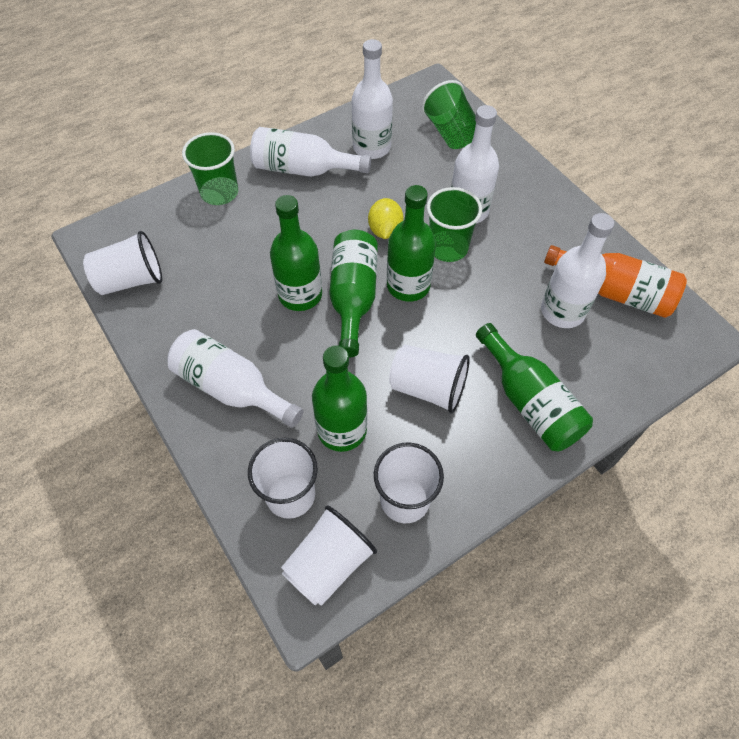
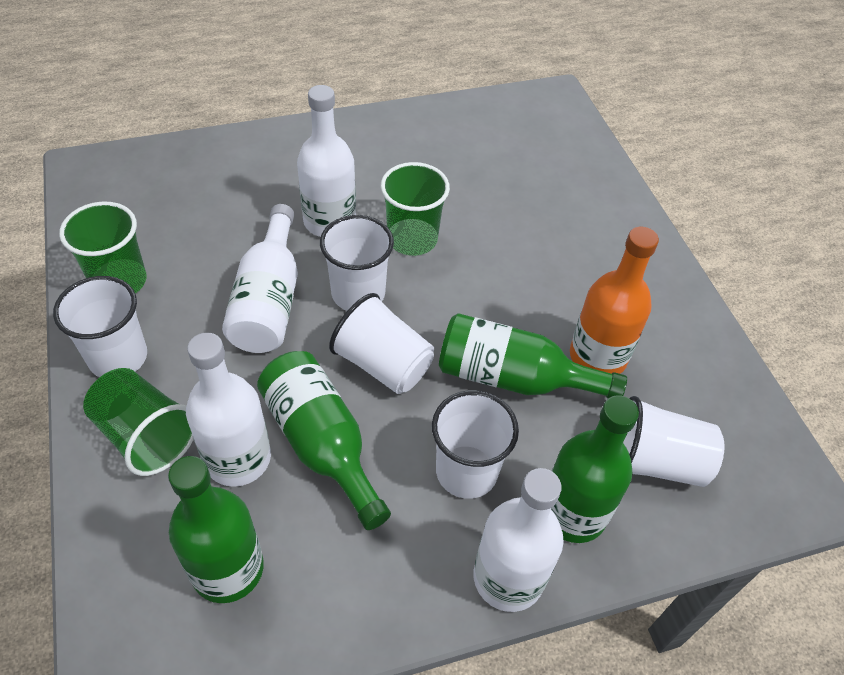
green bottle: 5 -> 4
white bottle: 5 -> 4
yellow lemon: 1 -> 0

